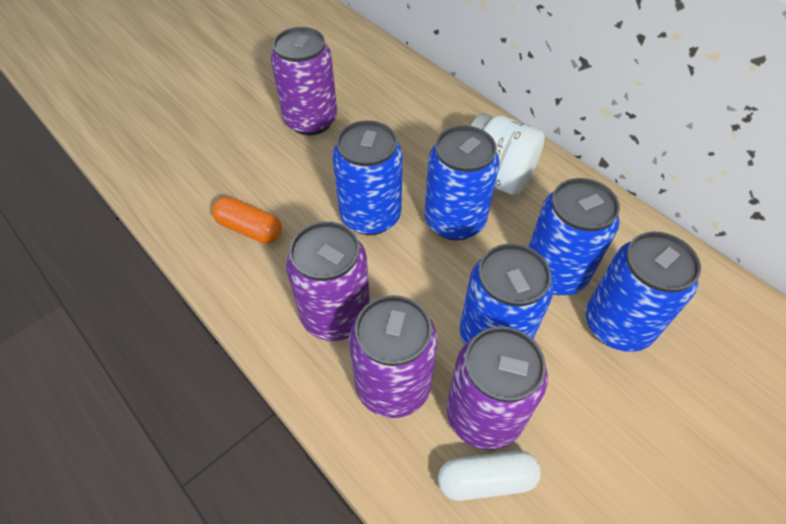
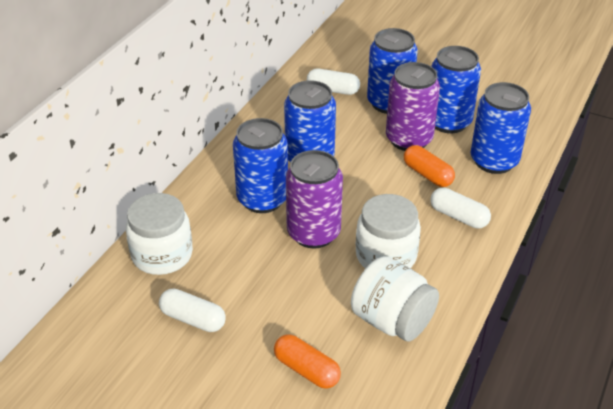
orange capsule: 1 -> 2
purple can: 4 -> 2
white capsule: 1 -> 3
white jar: 1 -> 3

